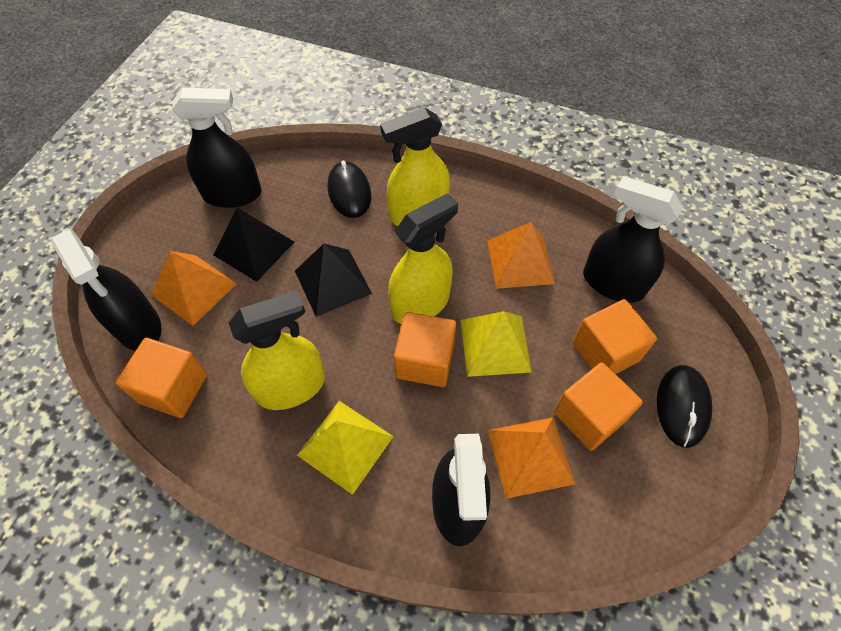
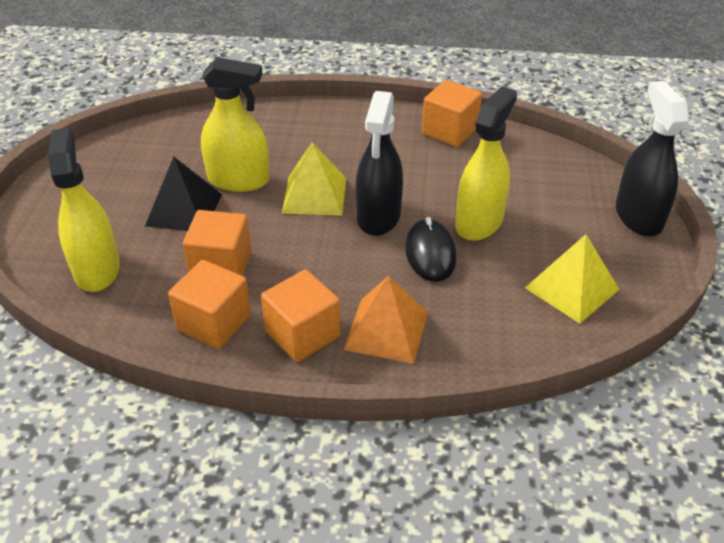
black mouse: 2 -> 1
black pyramid: 2 -> 1
black spray bottle: 4 -> 2
orange pyramid: 3 -> 1

